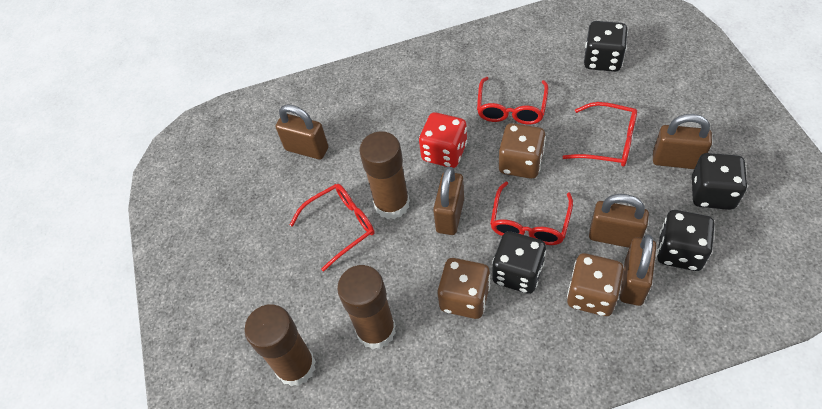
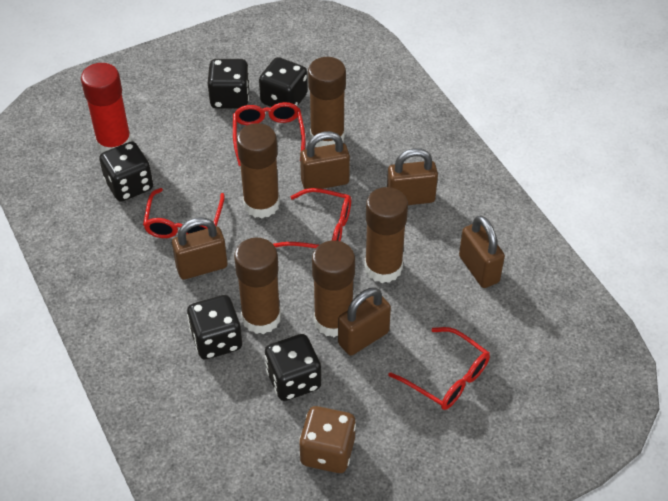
black dice: 4 -> 5
brown dice: 3 -> 1
brown glue stick: 3 -> 5
red dice: 1 -> 0
red glue stick: 0 -> 1

